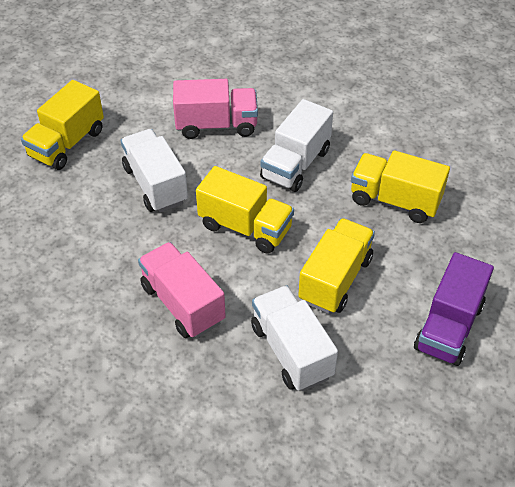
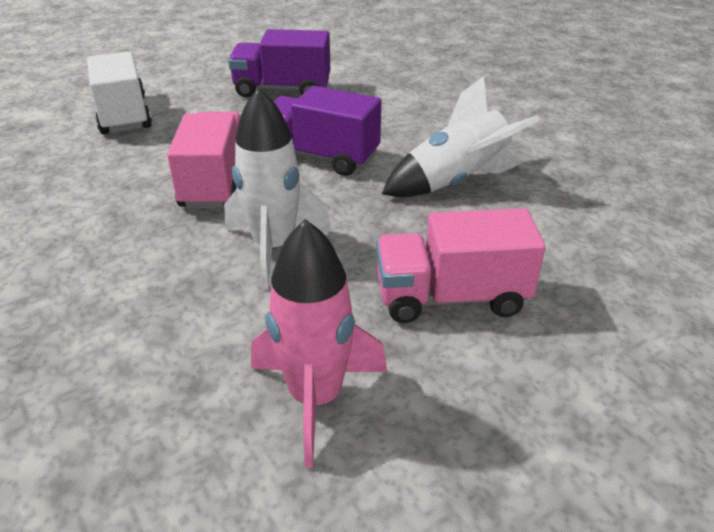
pink rocket: 0 -> 1
purple truck: 1 -> 2
white rocket: 0 -> 2
white truck: 3 -> 1
yellow truck: 4 -> 0

